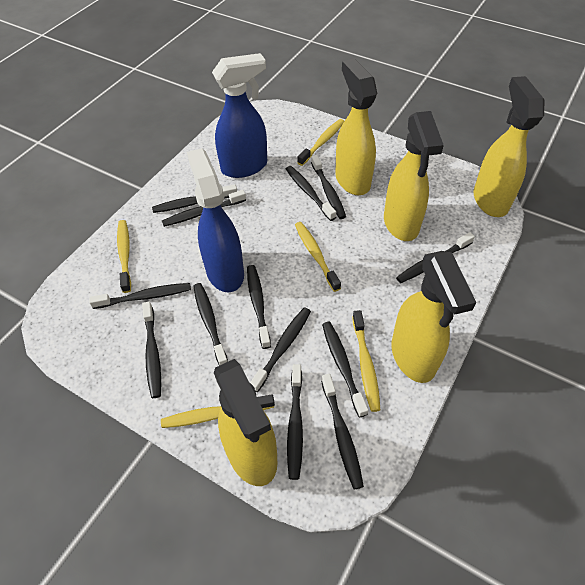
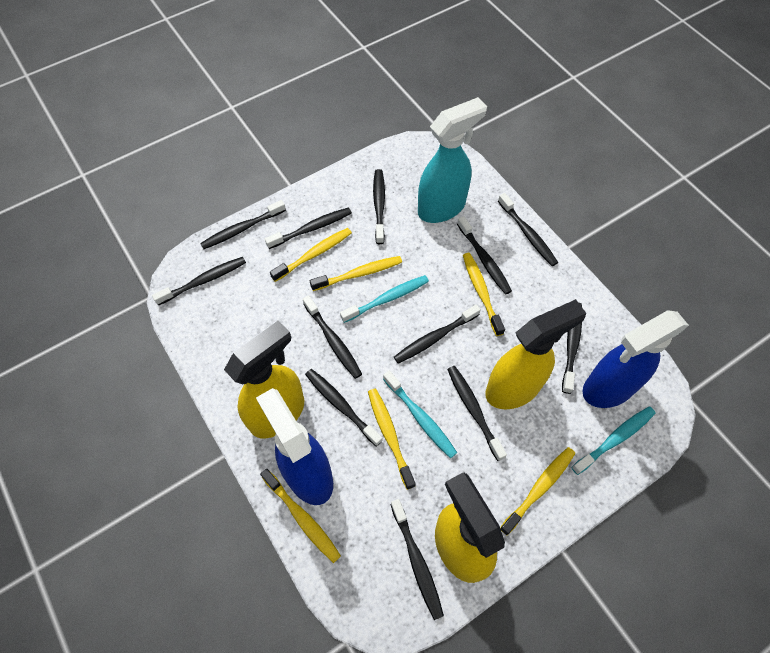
black toothbrush: 13 -> 12
turquoise spray bottle: 0 -> 1
turquoise toothbrush: 0 -> 3
yellow spray bottle: 5 -> 3
yellow toothbrush: 5 -> 6

